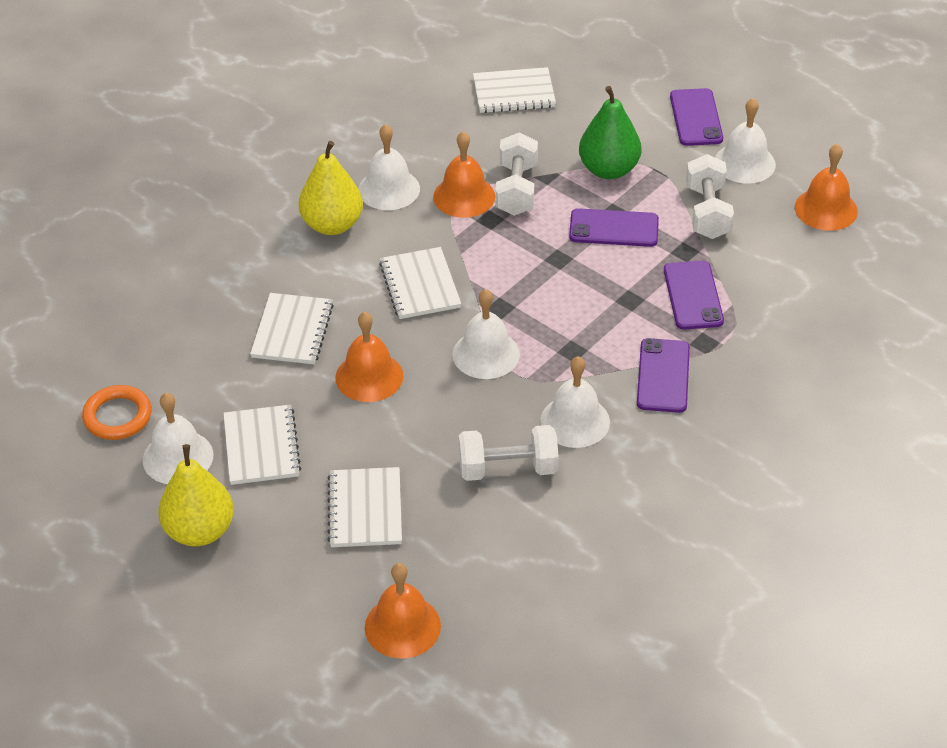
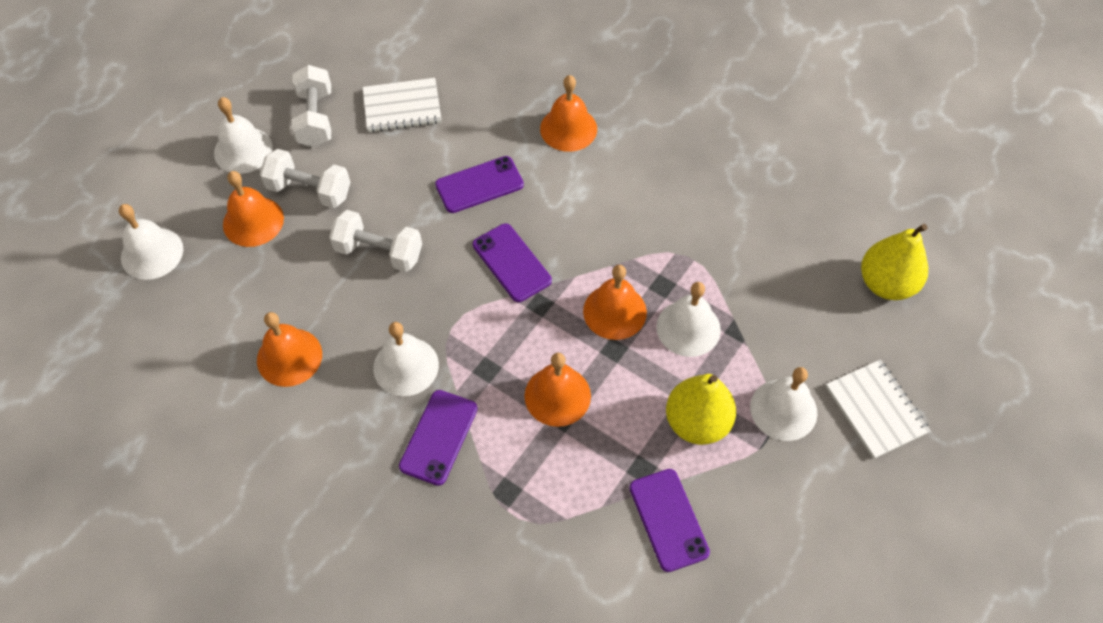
green pear: 1 -> 0
orange bell: 4 -> 5
orange ring: 1 -> 0
white notebook: 5 -> 2

